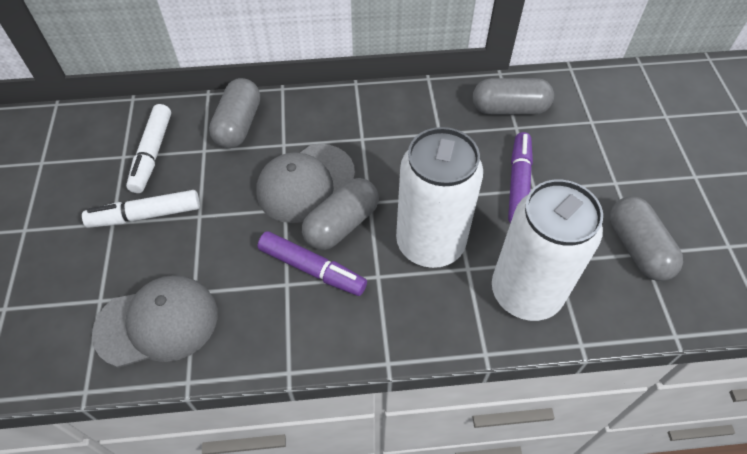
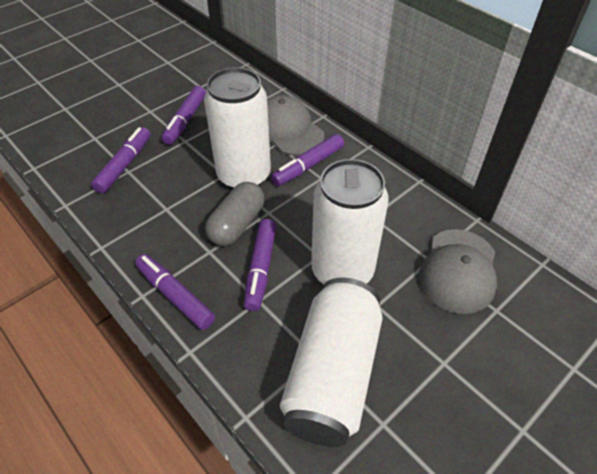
grey capsule: 4 -> 1
purple marker: 2 -> 5
white can: 2 -> 3
white marker: 2 -> 0

